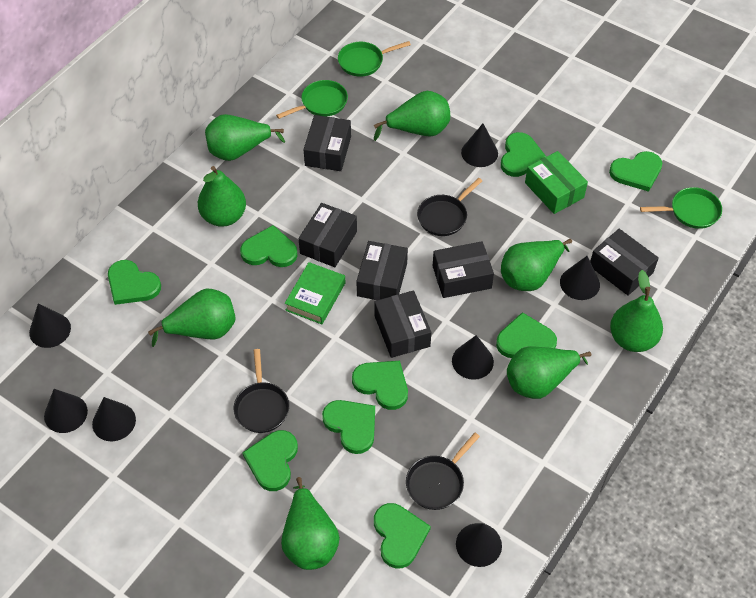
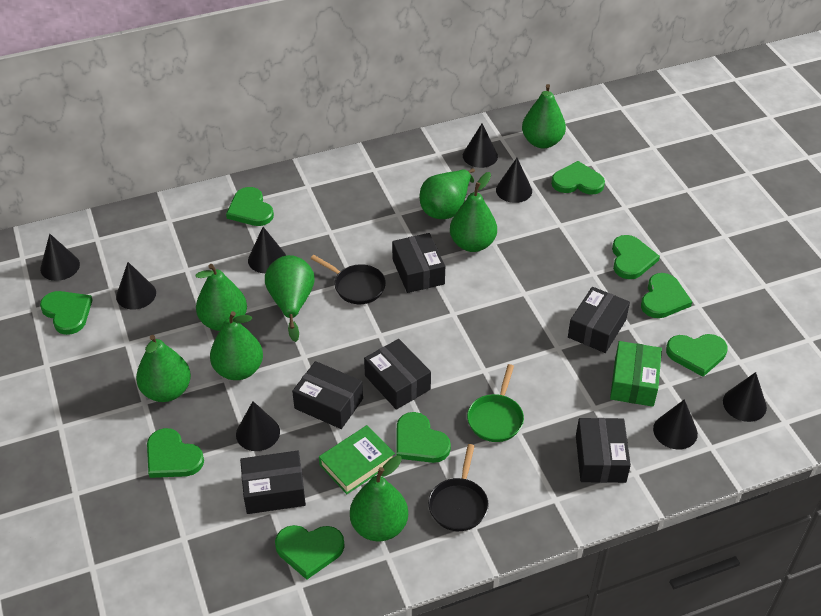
black cone: 7 -> 8
black pan: 3 -> 2
green pan: 3 -> 1

